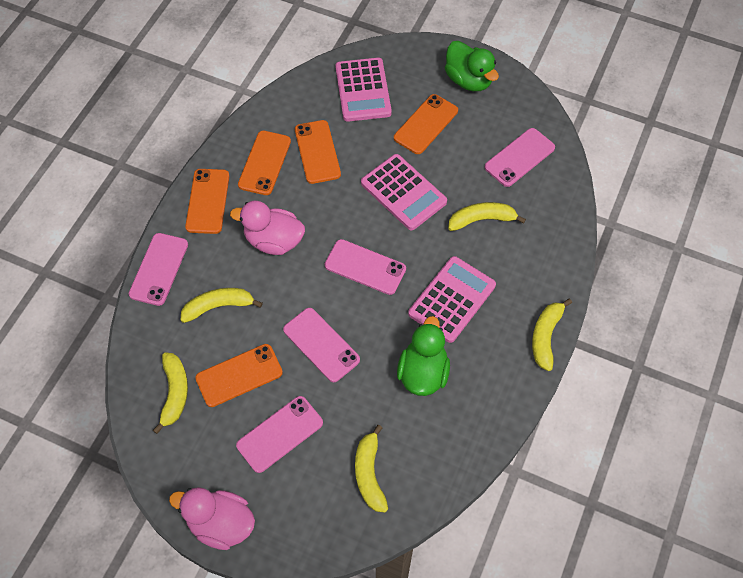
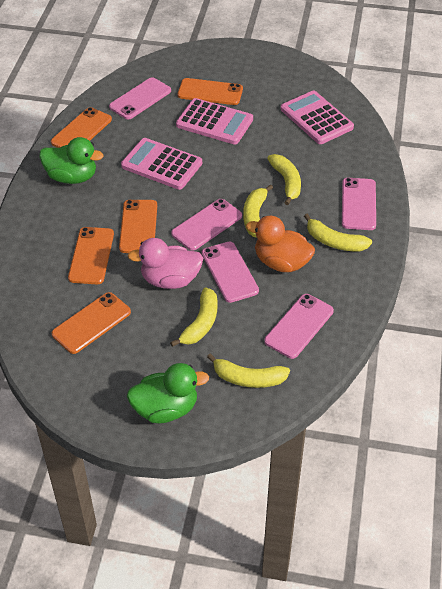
orange duck: 0 -> 1
pink duck: 2 -> 1

